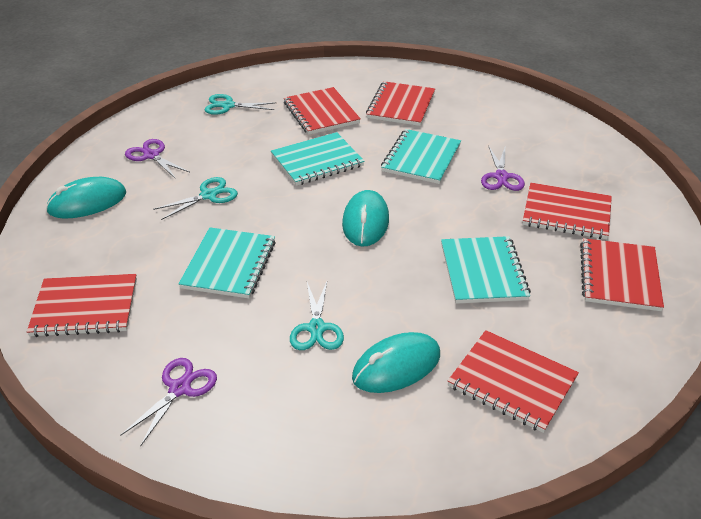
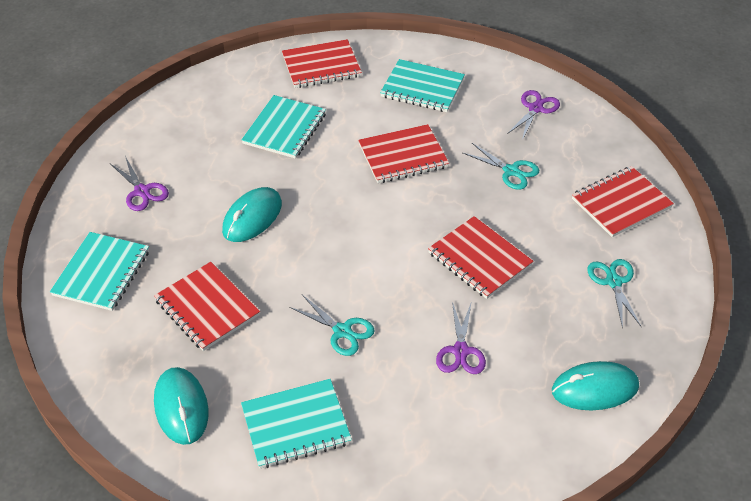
red notebook: 6 -> 5

